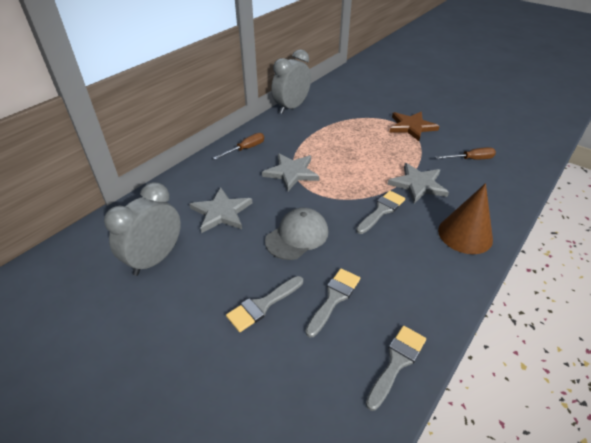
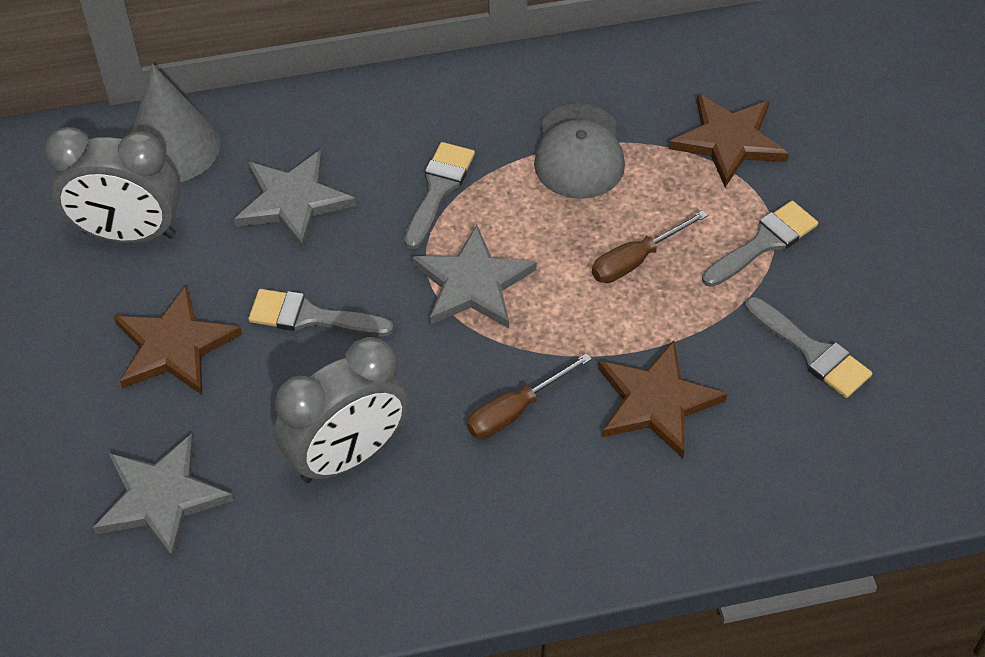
brown cone: 1 -> 0
brown star: 1 -> 3
grey cone: 0 -> 1

